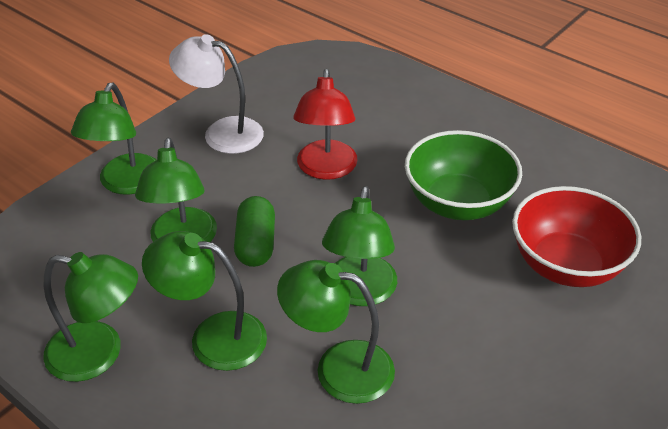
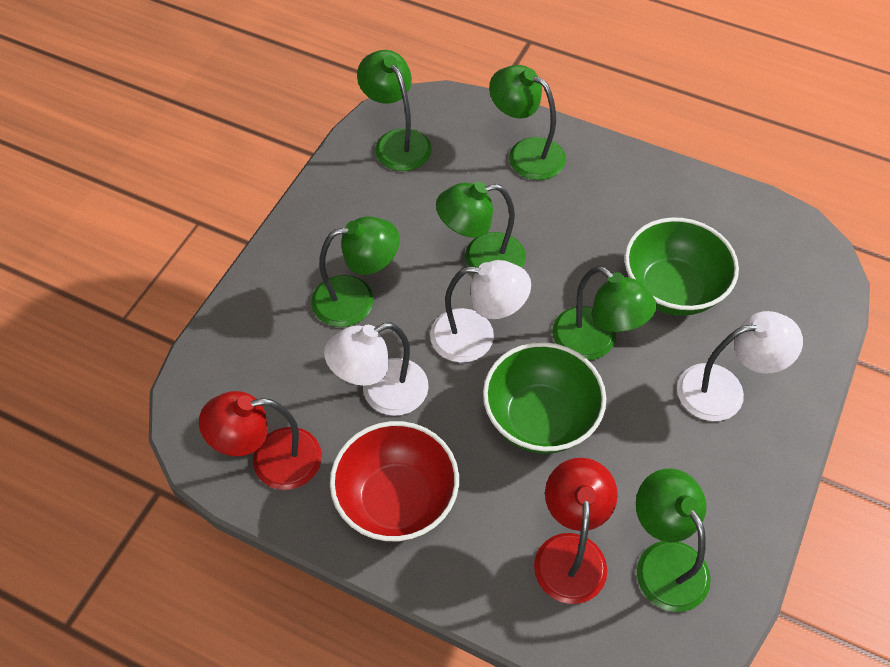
green bowl: 1 -> 2
green capsule: 1 -> 0
red lamp: 1 -> 2
white lamp: 1 -> 3

